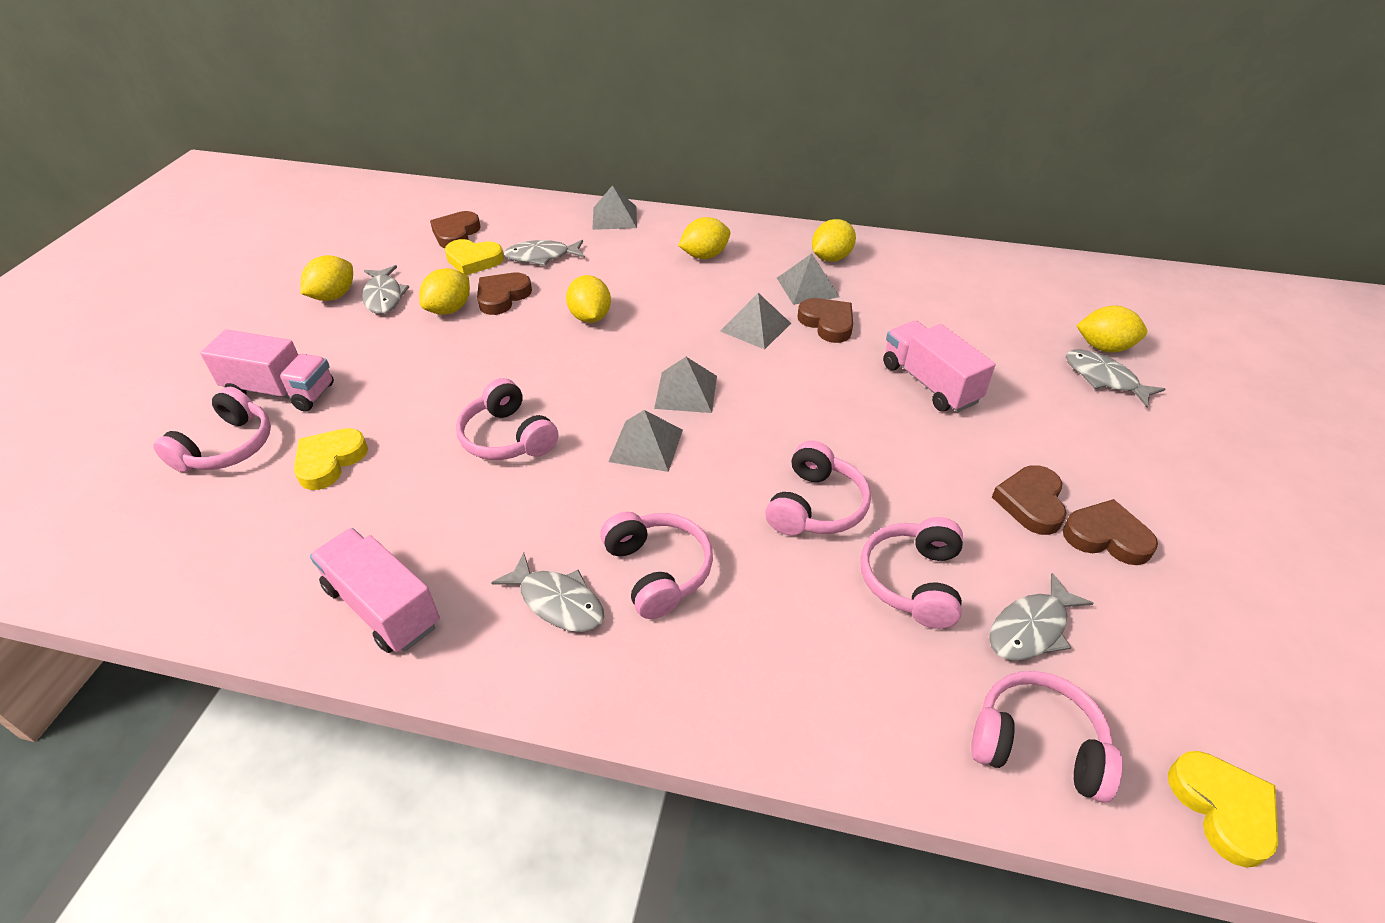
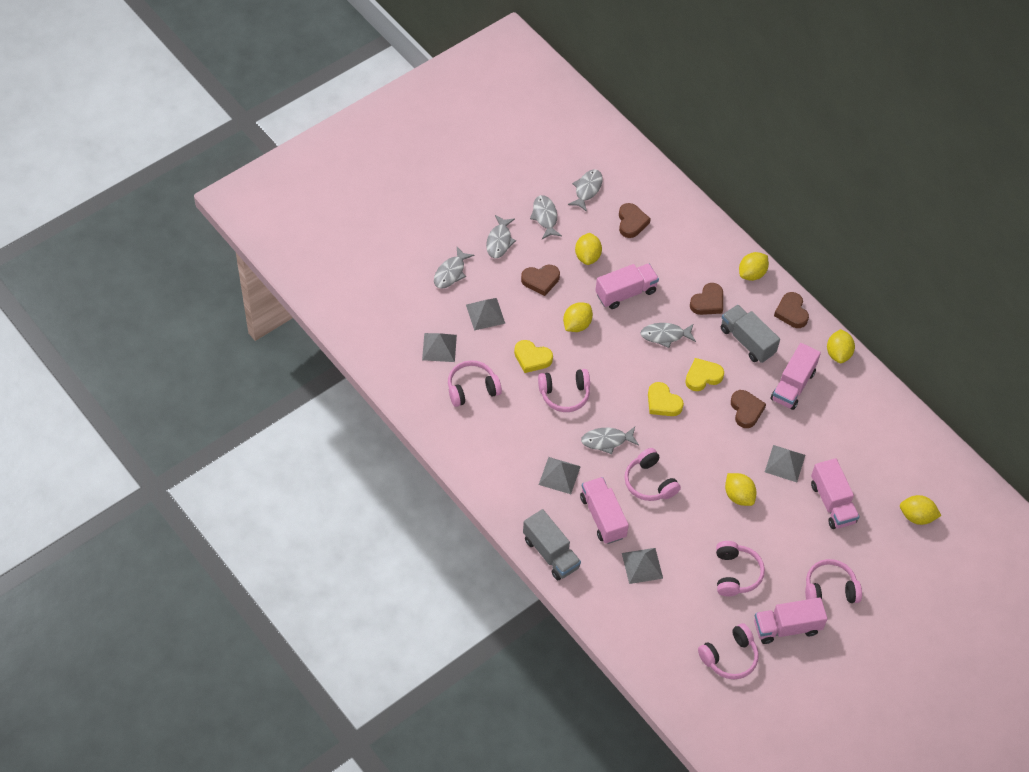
grey fish: 5 -> 6
grey truck: 0 -> 2
pink truck: 3 -> 5

